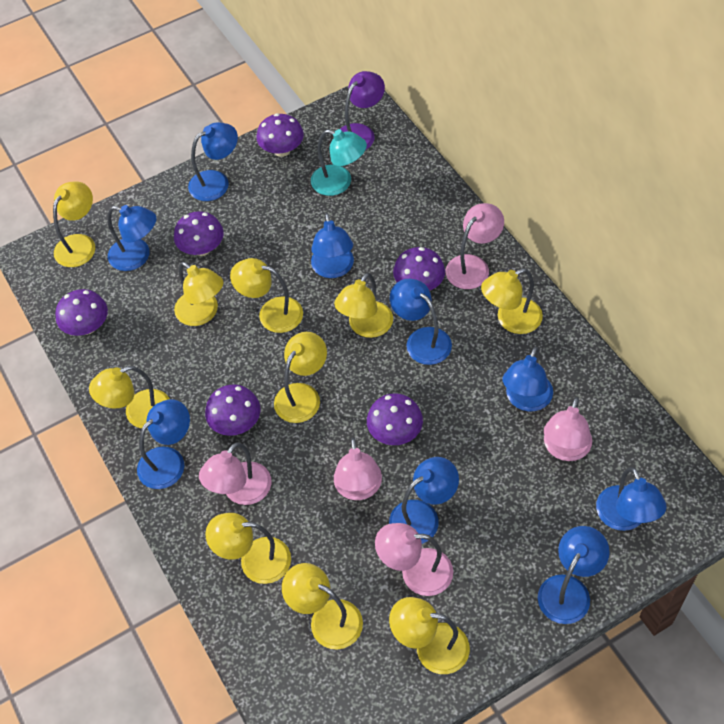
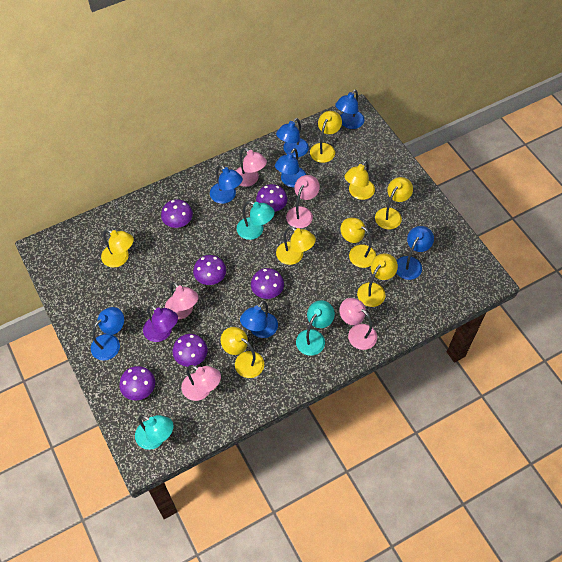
blue lamp: 9 -> 7
turquoise lamp: 1 -> 3
yellow lamp: 10 -> 8

